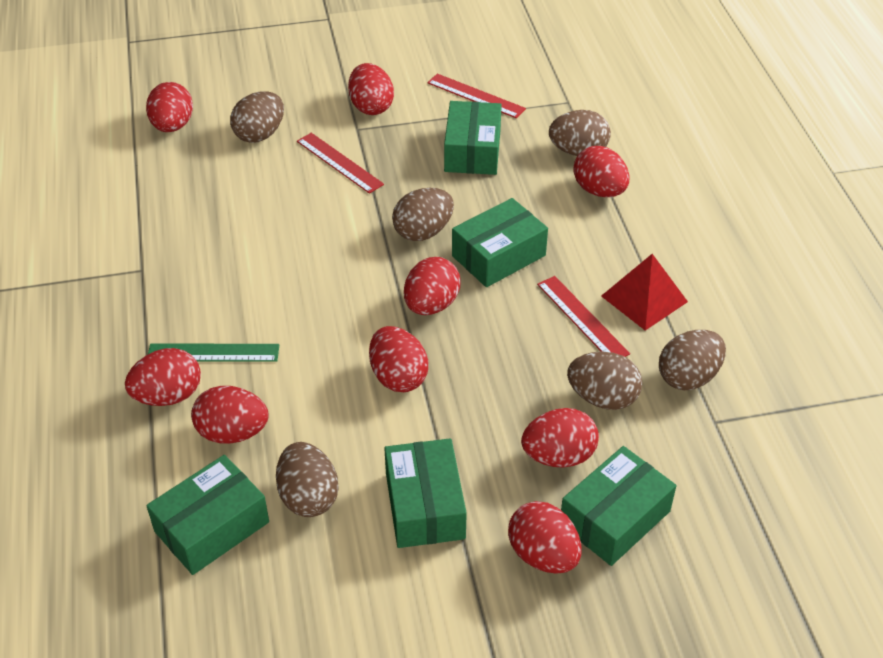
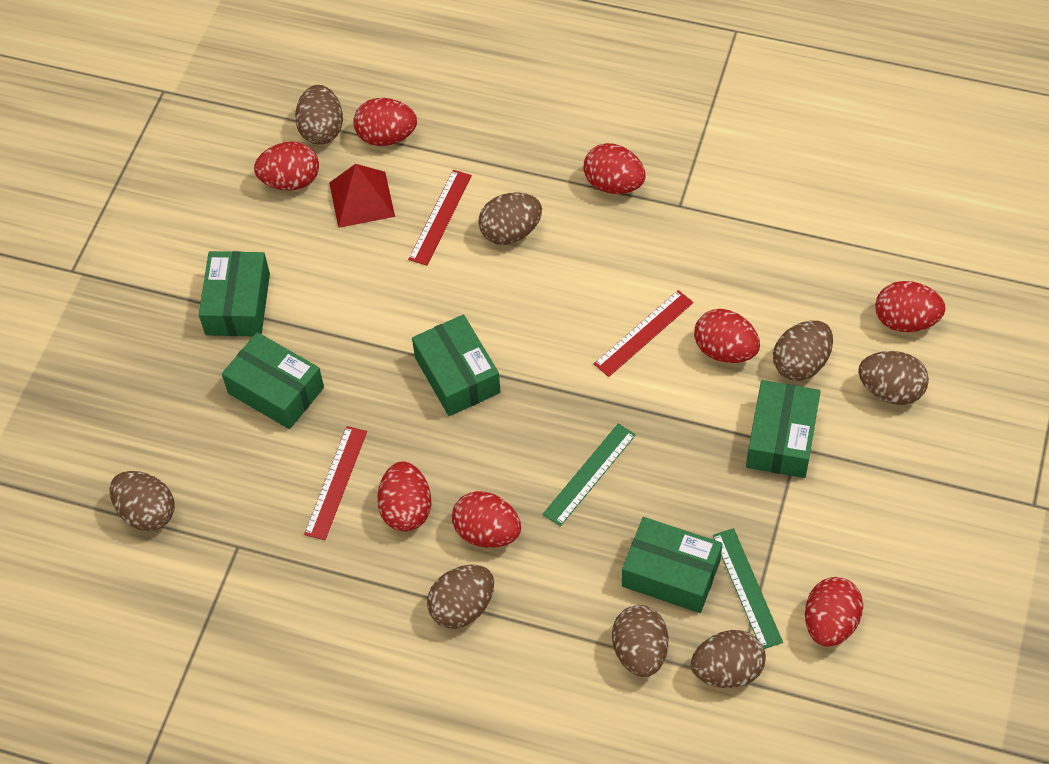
brown egg: 6 -> 8
green ruler: 1 -> 2
red egg: 9 -> 8

